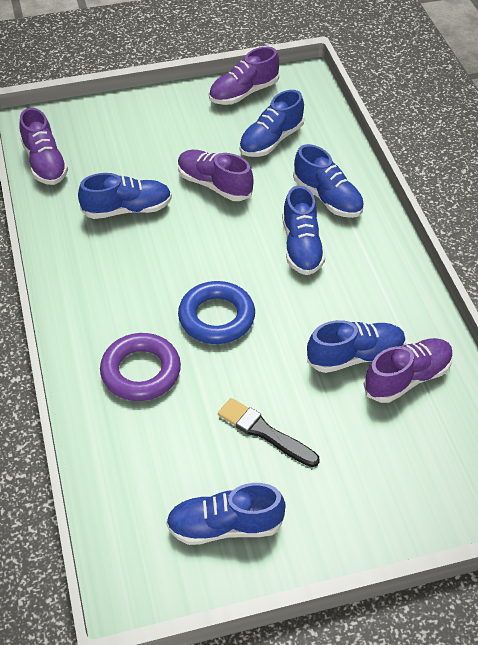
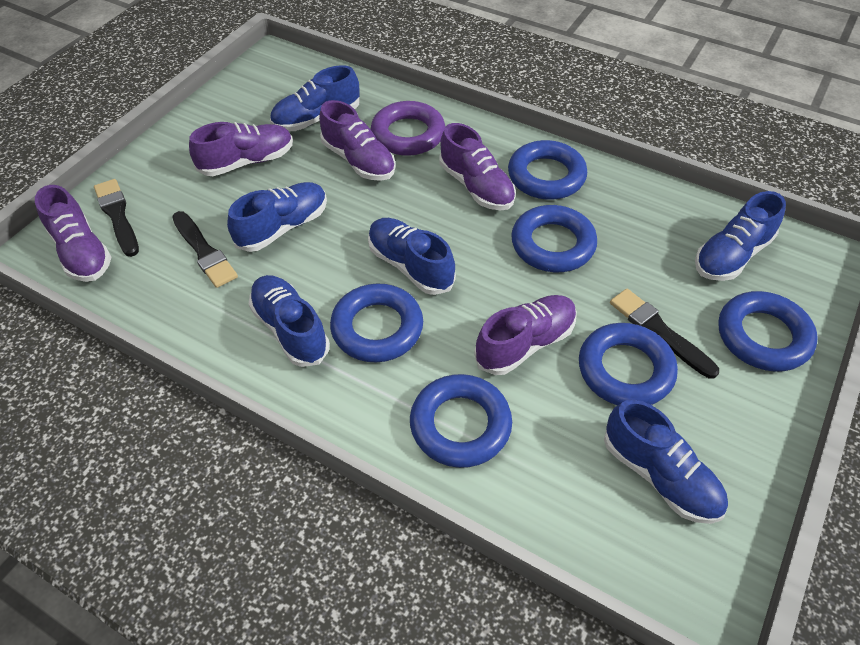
black brush: 1 -> 3
blue ring: 1 -> 6
purple shoe: 4 -> 5

